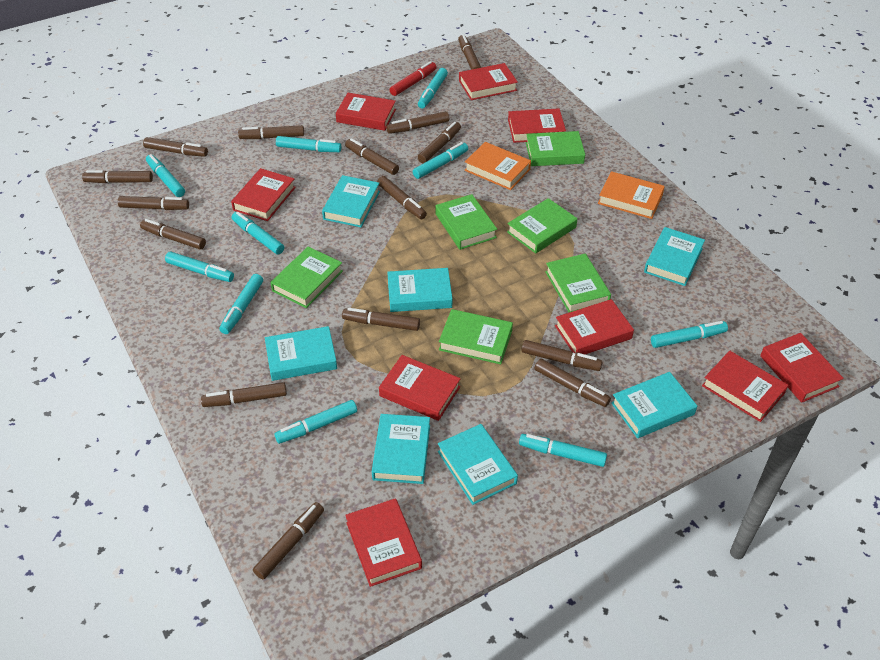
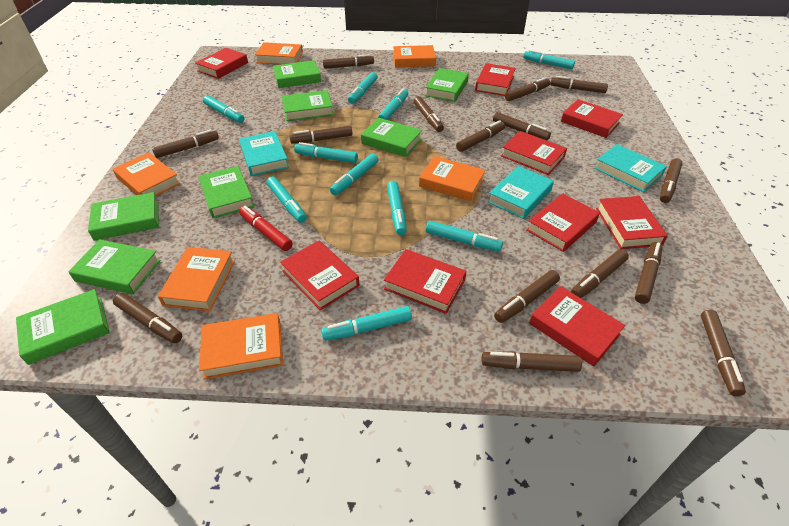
green book: 6 -> 8
orange book: 2 -> 6
turquoise book: 7 -> 3

